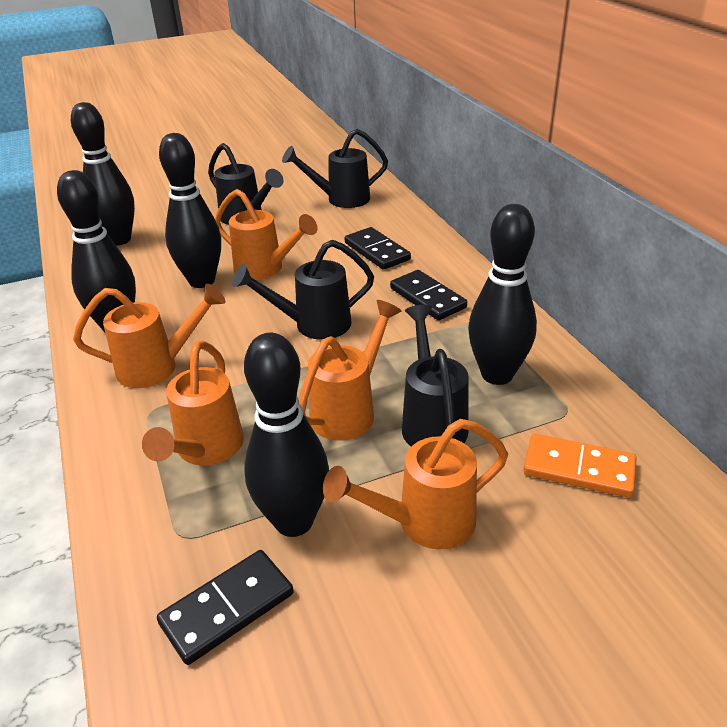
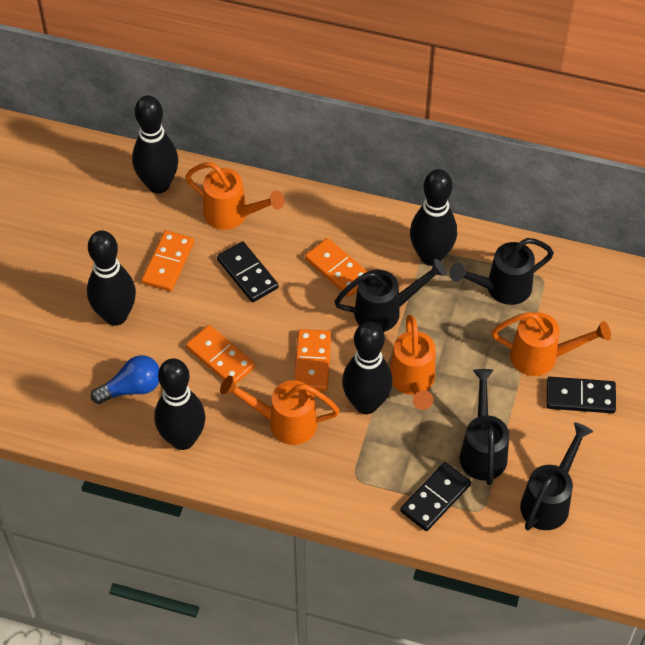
blue light bulb: 0 -> 1
orange domino: 1 -> 4
orange watering can: 5 -> 4

